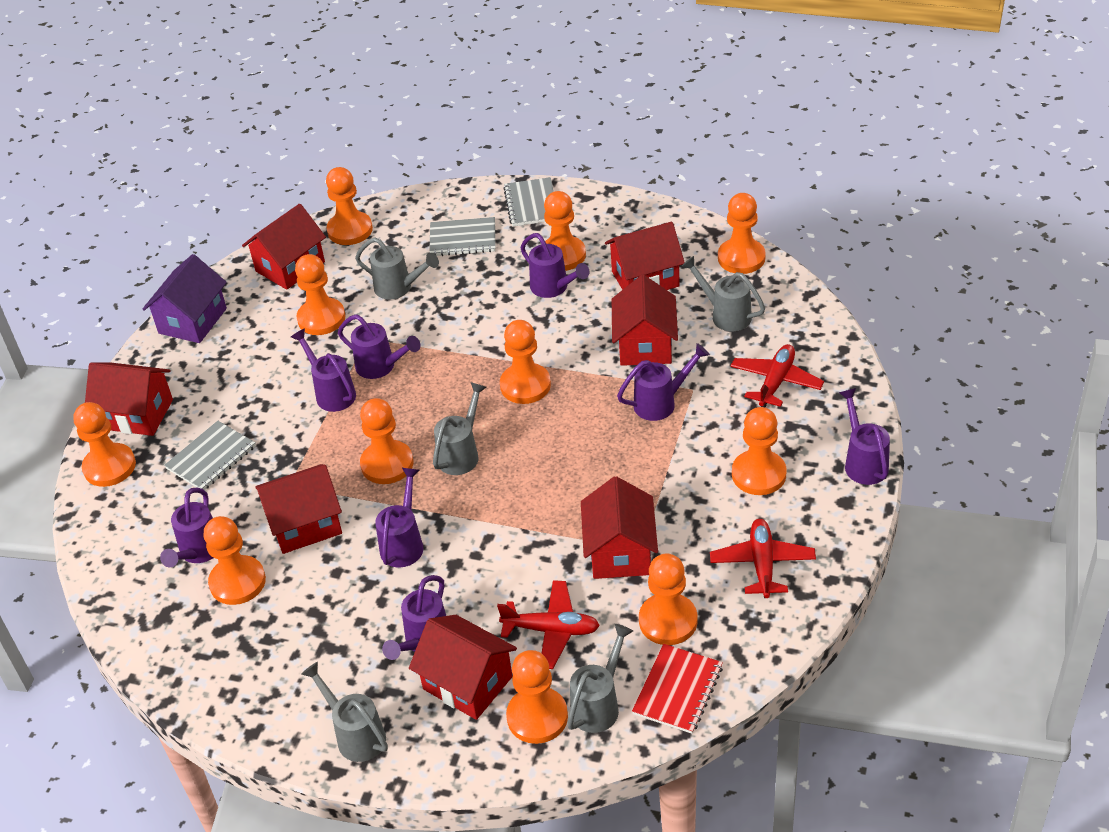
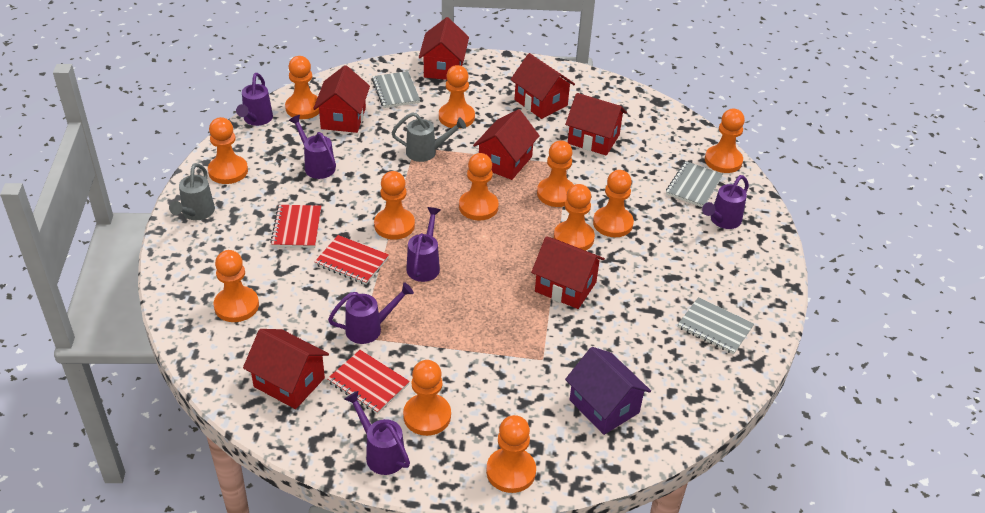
grey watering can: 5 -> 2
orange pawn: 11 -> 12
purple watering can: 8 -> 6
red notebook: 1 -> 3
red plane: 3 -> 0

